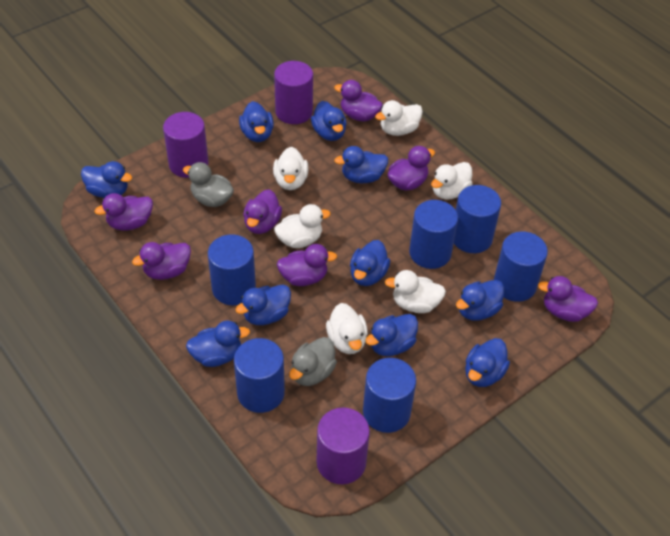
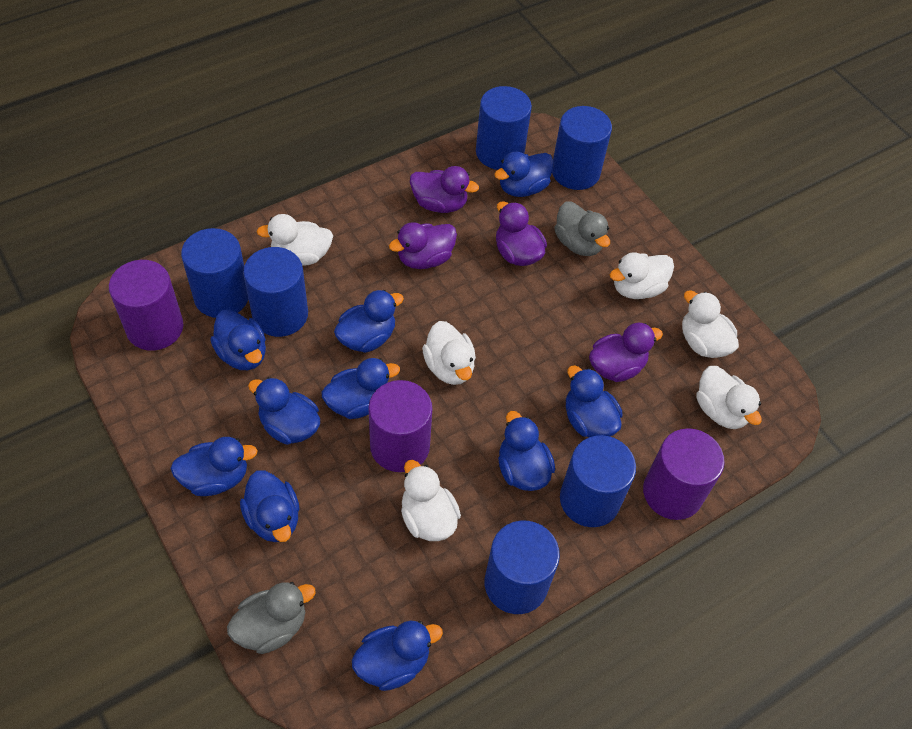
purple duck: 7 -> 4

